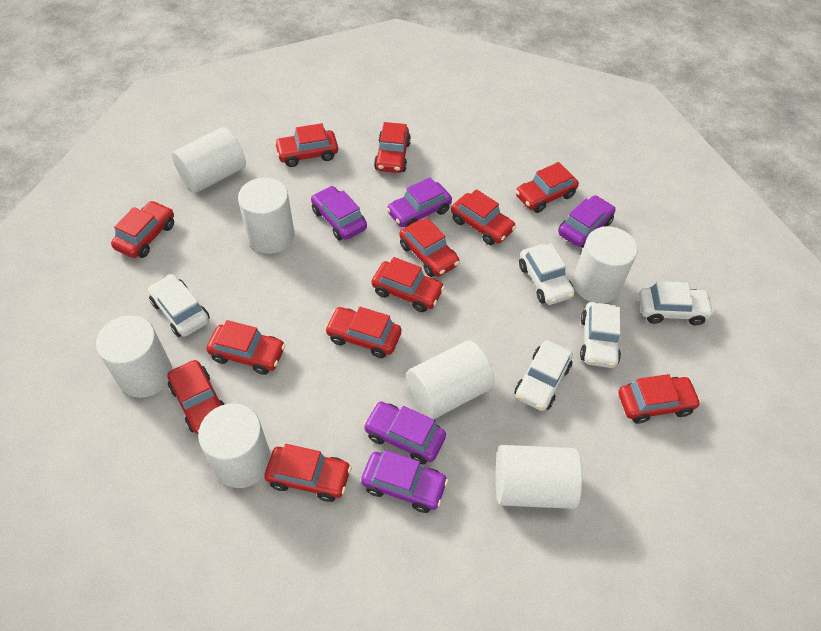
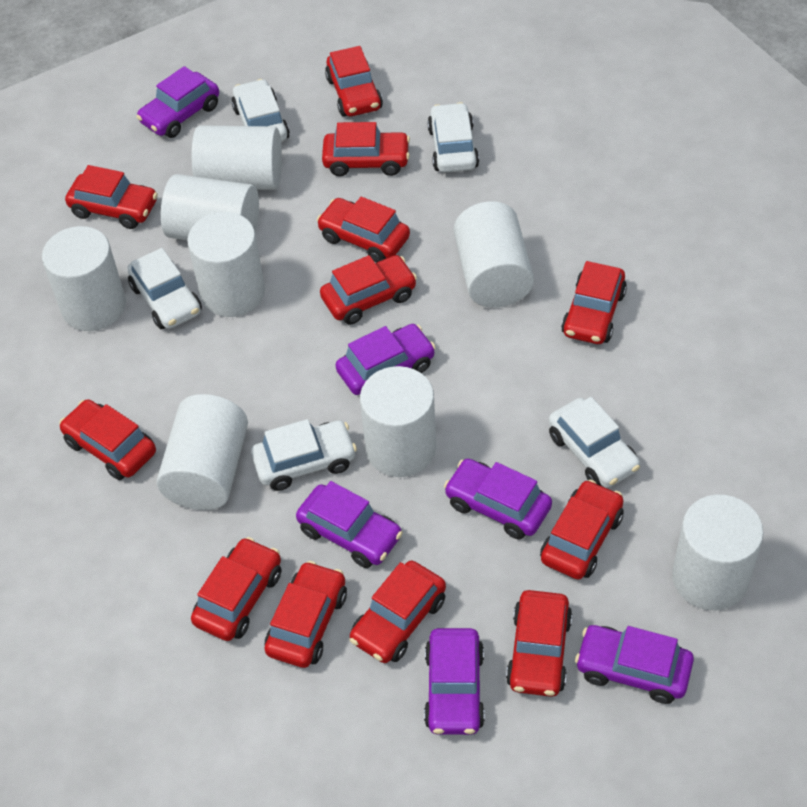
purple car: 5 -> 6
white cylinder: 7 -> 8

